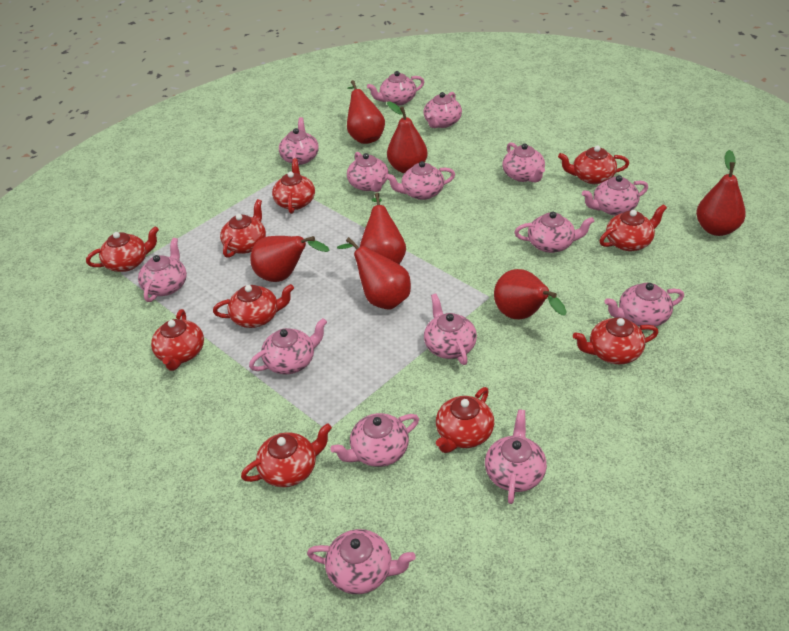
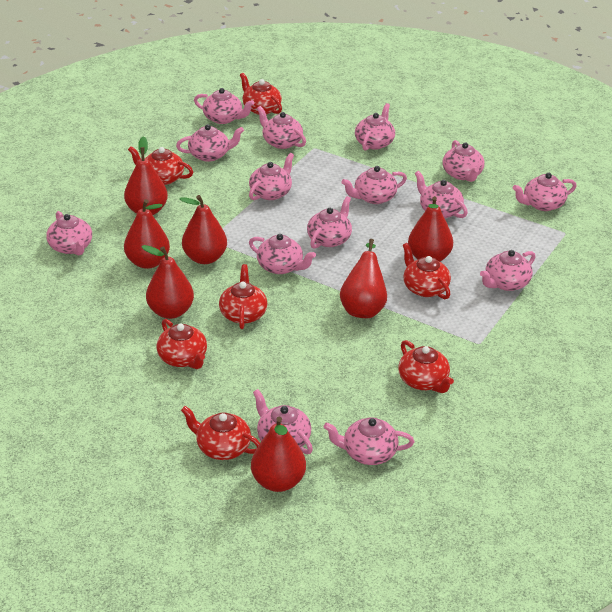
red teapot: 10 -> 7

